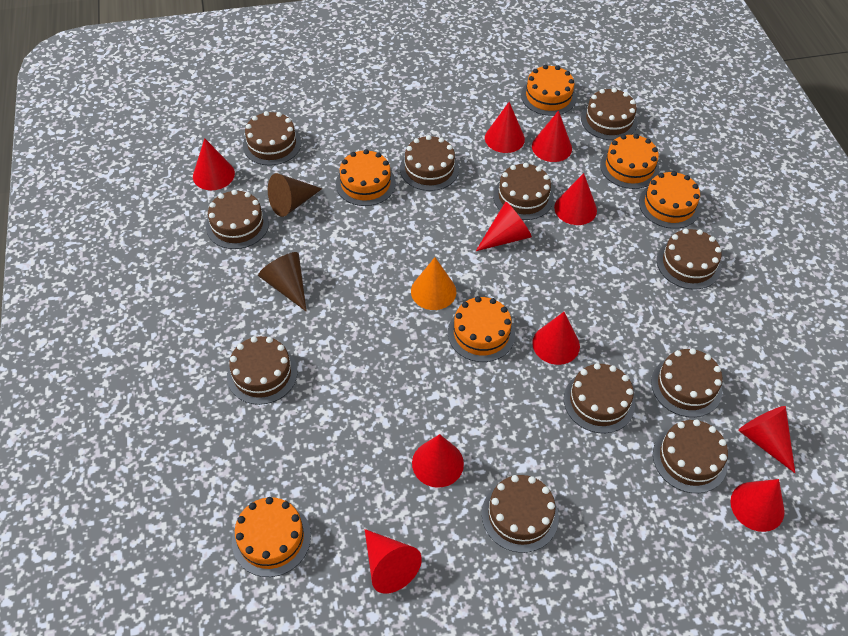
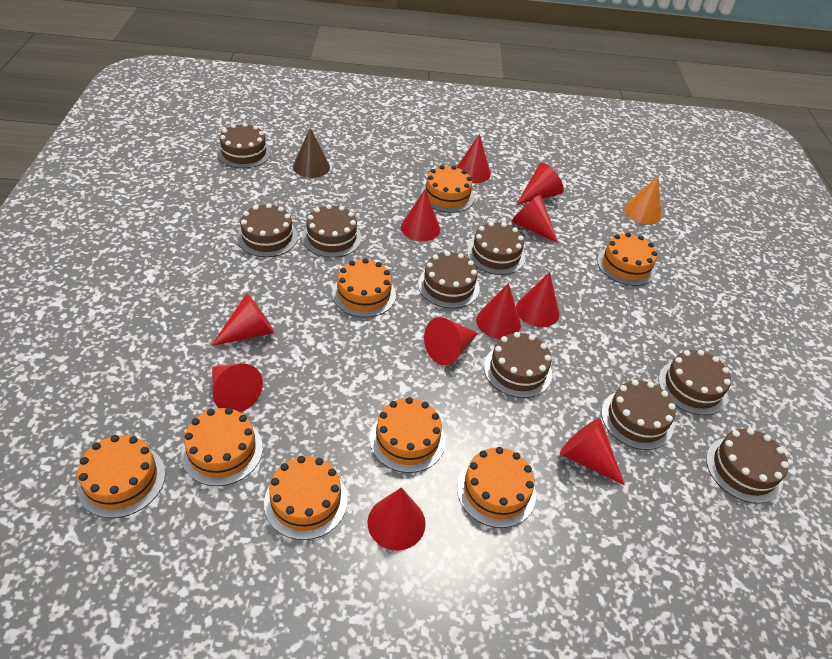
brown cake: 11 -> 9
brown cone: 2 -> 1
orange cake: 6 -> 8
red cone: 10 -> 11

